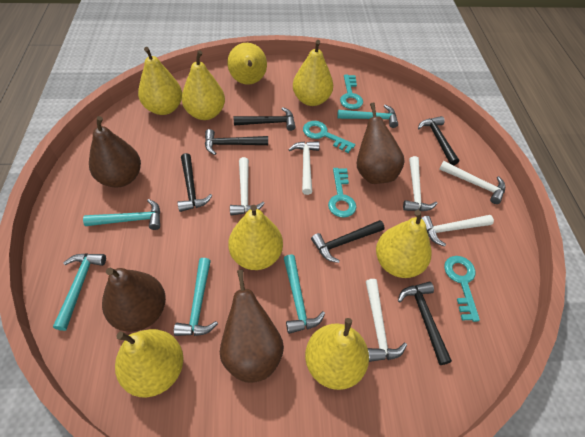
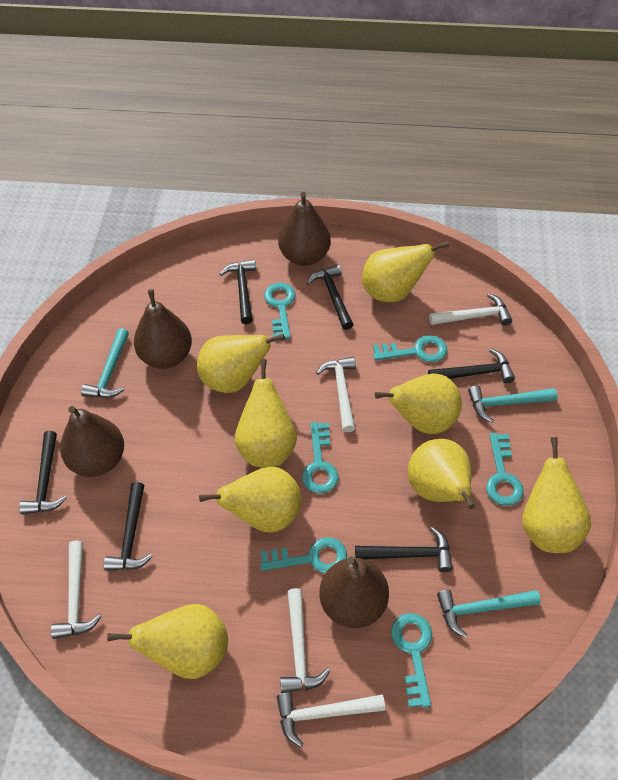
turquoise hammer: 5 -> 3
turquoise key: 4 -> 6
white hammer: 6 -> 5

